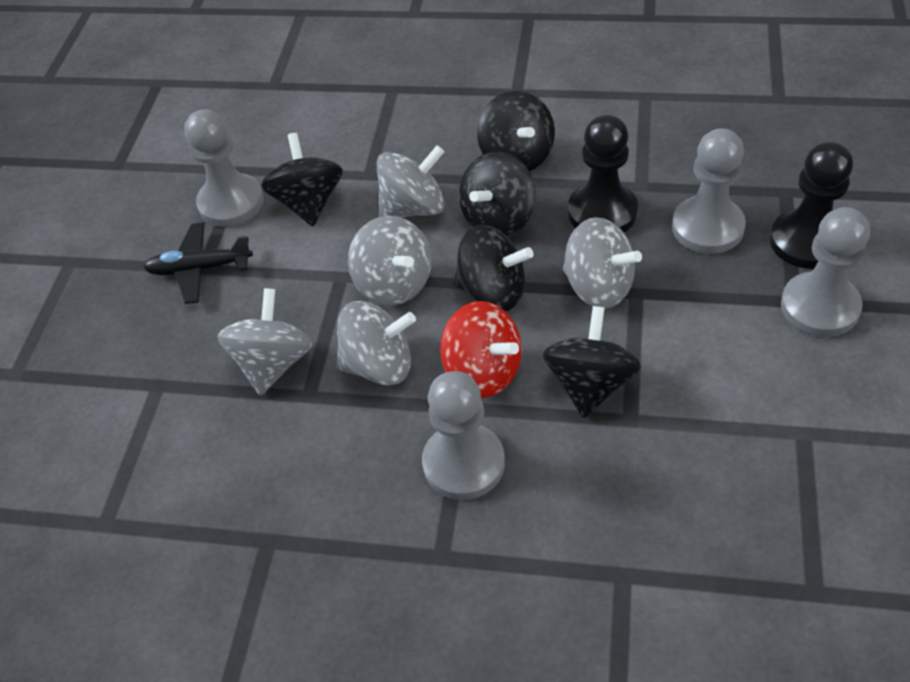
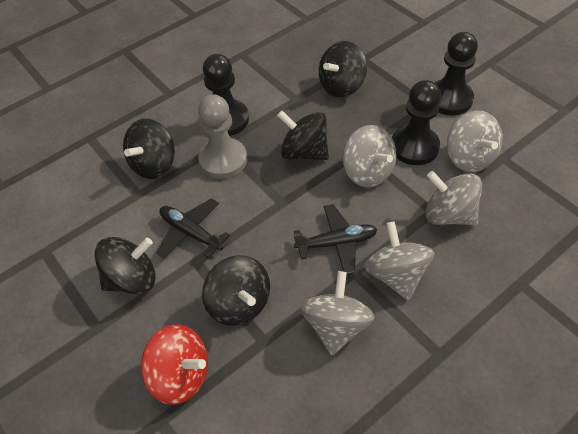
black pawn: 2 -> 3
black plane: 1 -> 2
grey pawn: 4 -> 1

